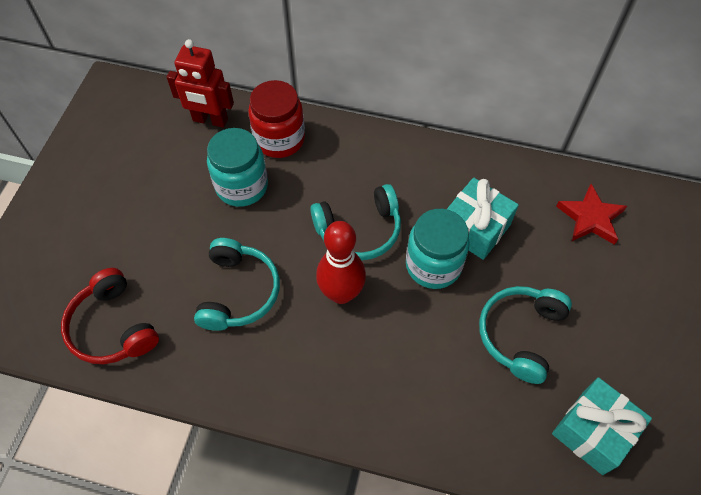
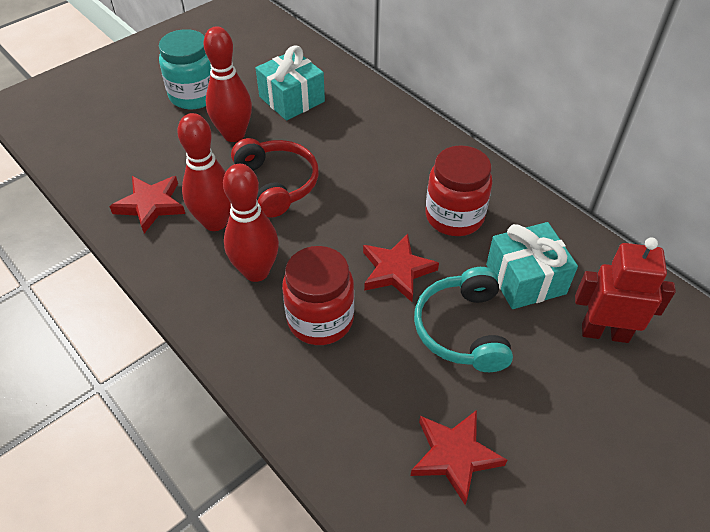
red bowling pin: 1 -> 3
red jar: 1 -> 2
red star: 1 -> 3
turquoise headphones: 3 -> 1
turquoise jar: 2 -> 1

